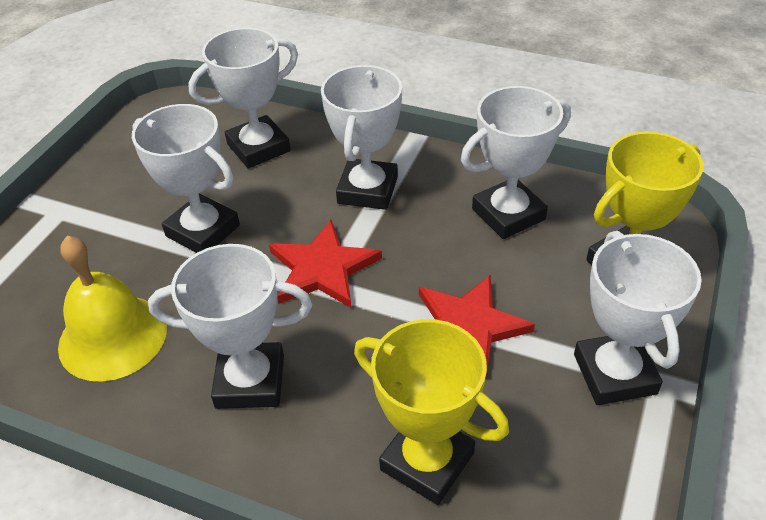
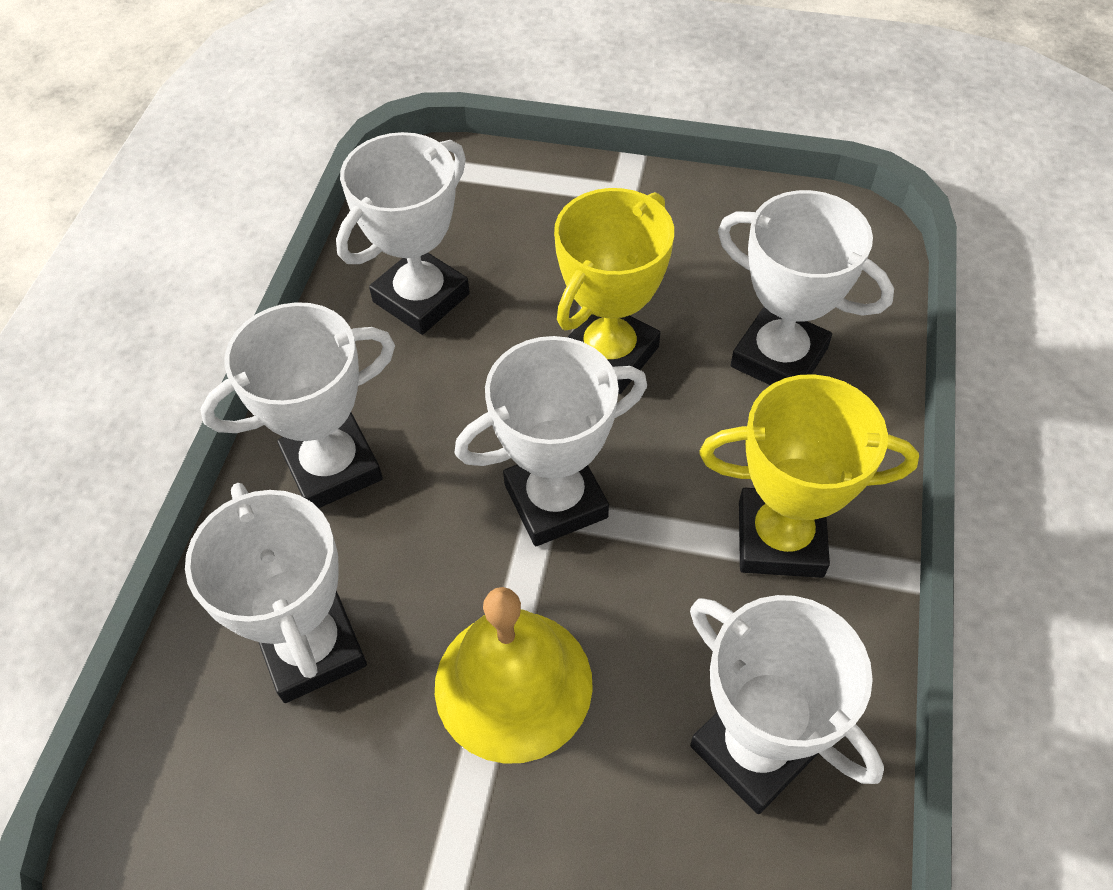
red star: 2 -> 0

